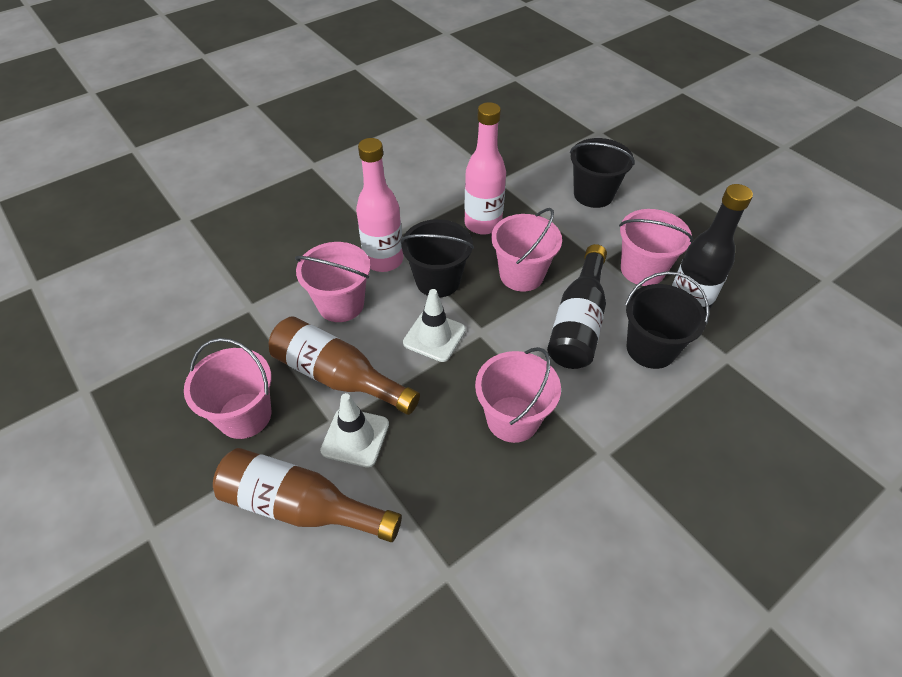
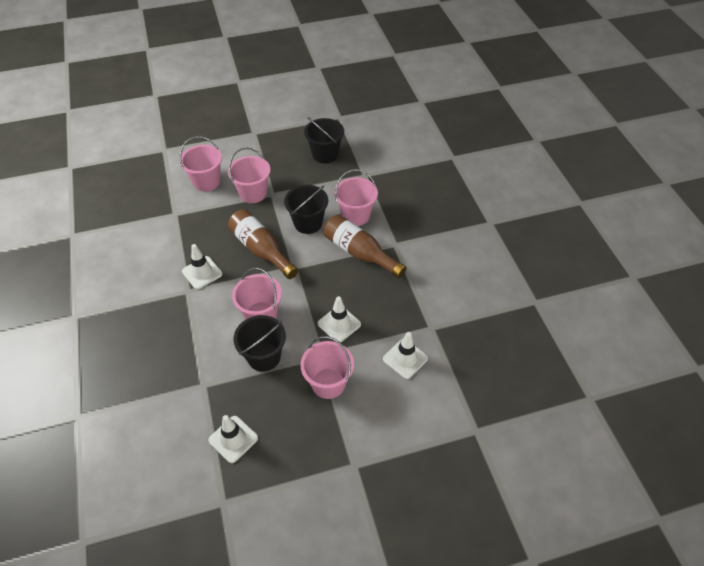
black bottle: 2 -> 0
pink bottle: 2 -> 0
white traffic cone: 2 -> 4

